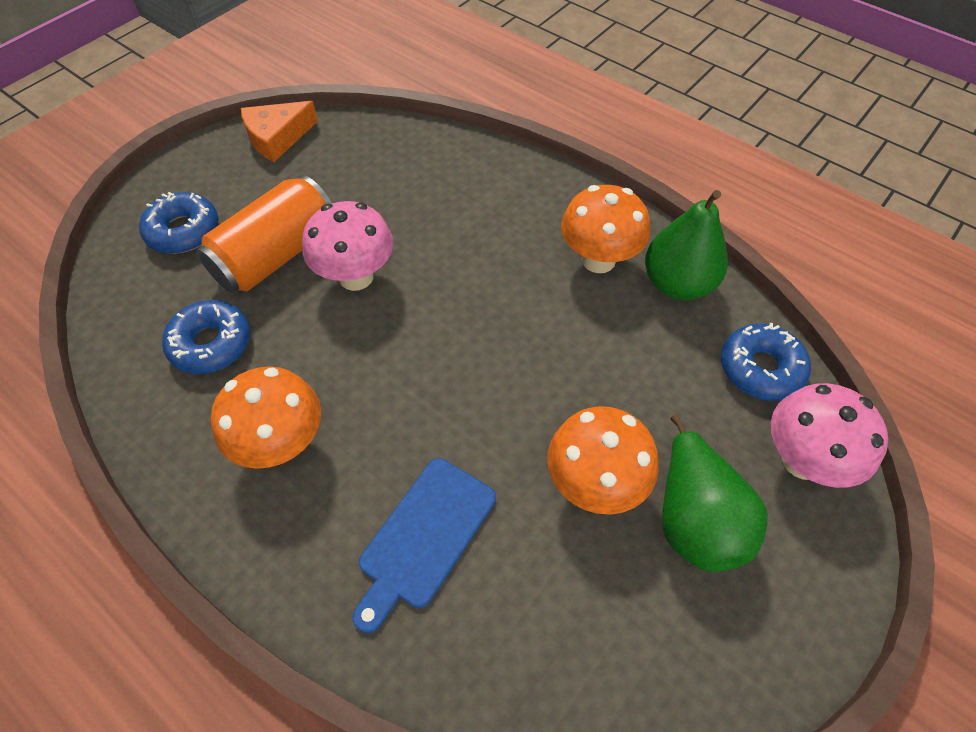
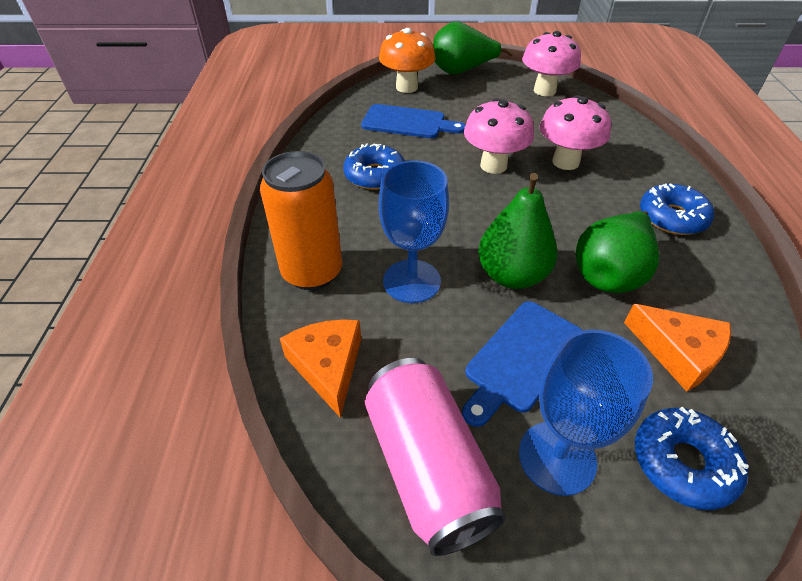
blue cutting board: 1 -> 2
blue goblet: 0 -> 2
green pear: 2 -> 3
orange cheese: 1 -> 2
orange mushroom: 3 -> 1
pink can: 0 -> 1
pink mushroom: 2 -> 3

